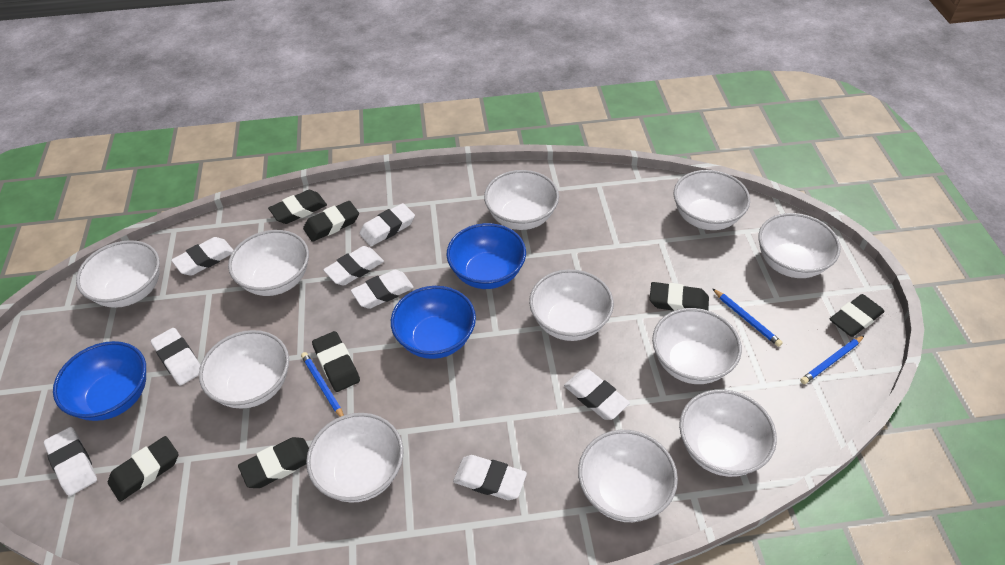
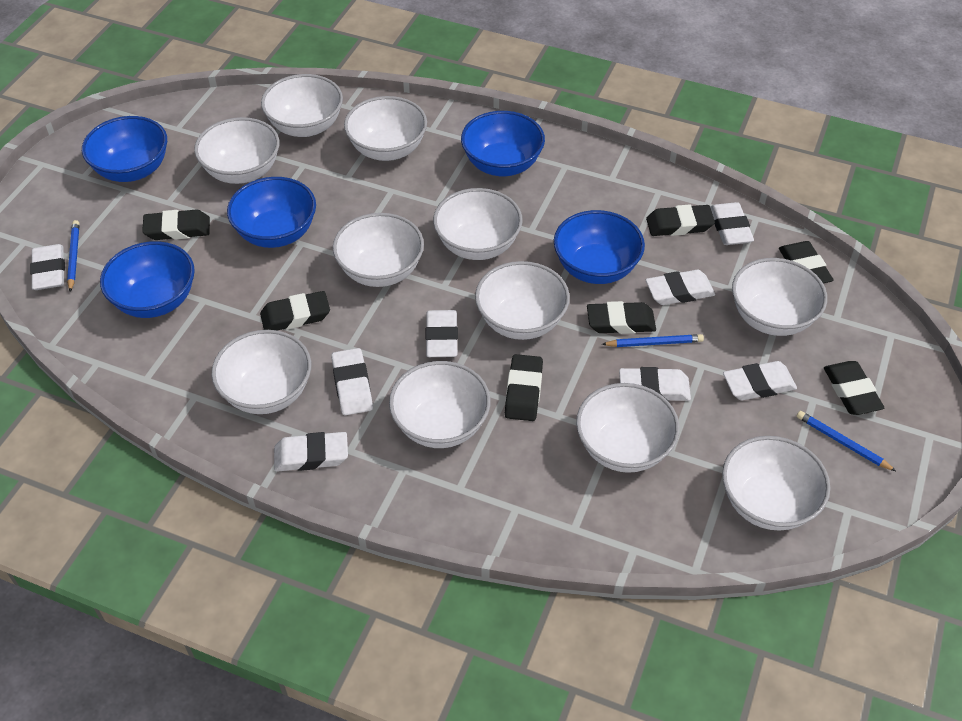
blue bowl: 3 -> 5

